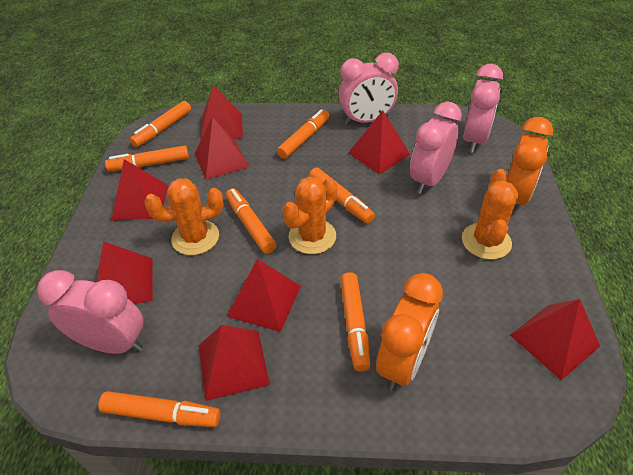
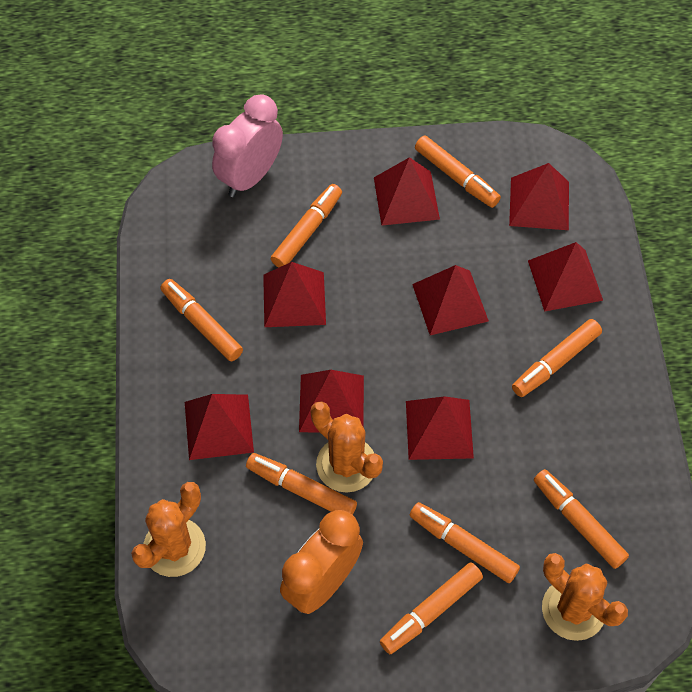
orange clock: 2 -> 1
orange marker: 7 -> 8
pink clock: 4 -> 1

